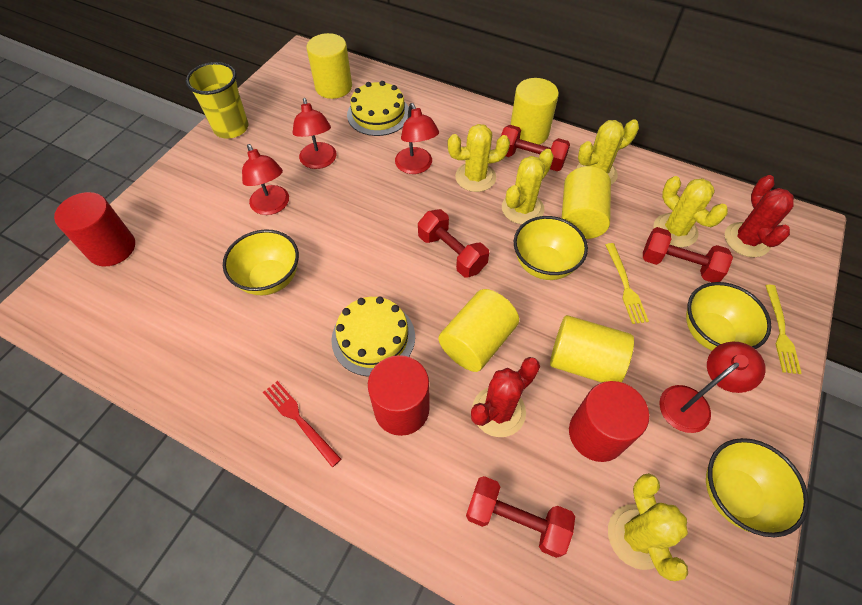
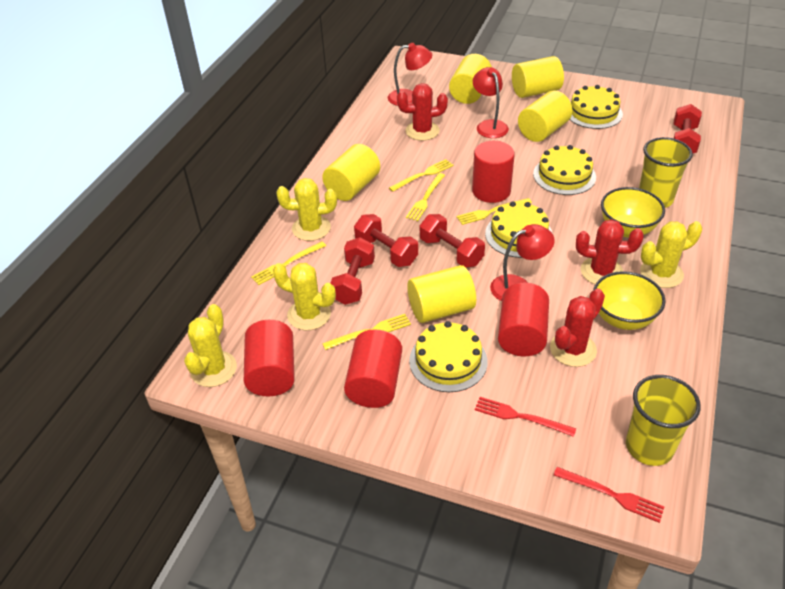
red cactus: 2 -> 3
red cylinder: 3 -> 4
red fork: 1 -> 2
red lamp: 4 -> 3
yellow bowl: 4 -> 2
yellow cactus: 5 -> 4
yellow cake: 2 -> 4
yellow cup: 1 -> 2
yellow fork: 2 -> 5

